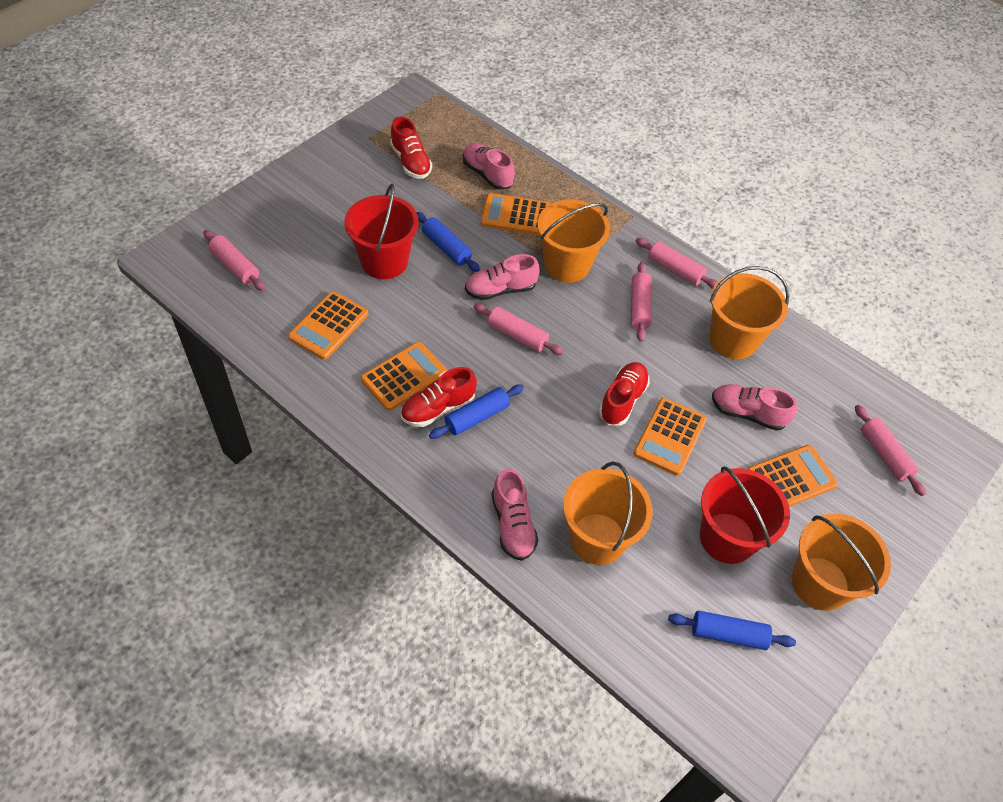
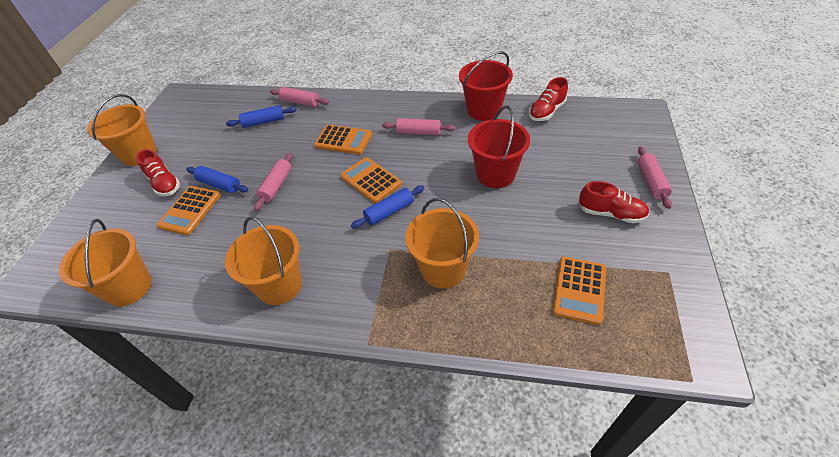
orange calculator: 5 -> 4
pink rolling pin: 5 -> 4
pink shoe: 4 -> 0

